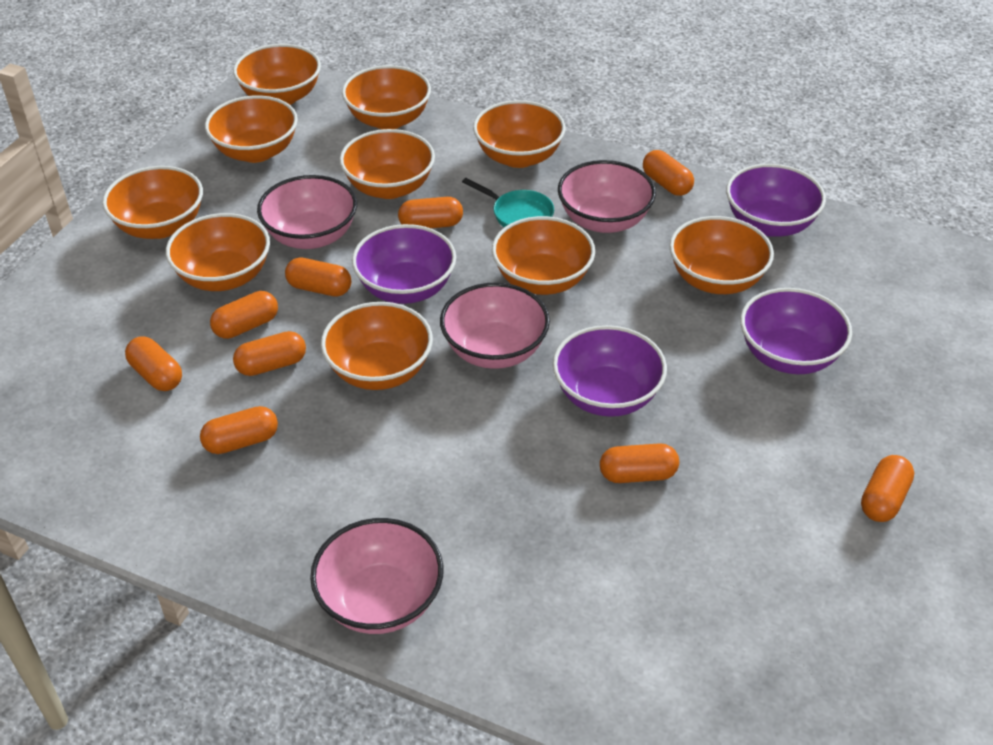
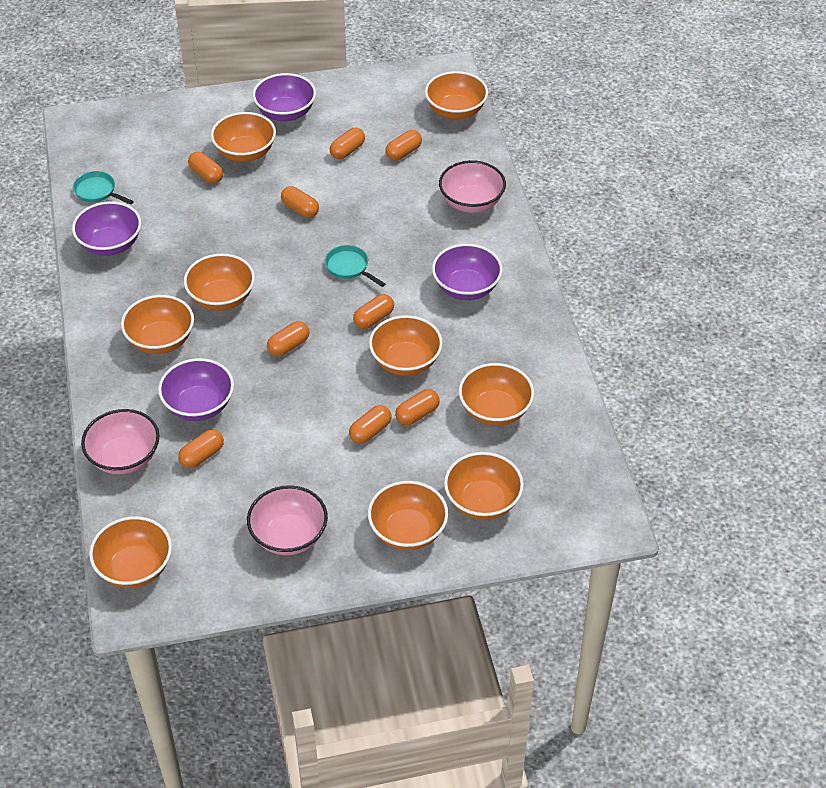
orange bowl: 10 -> 9
pink bowl: 4 -> 3
turquoise pan: 1 -> 2

